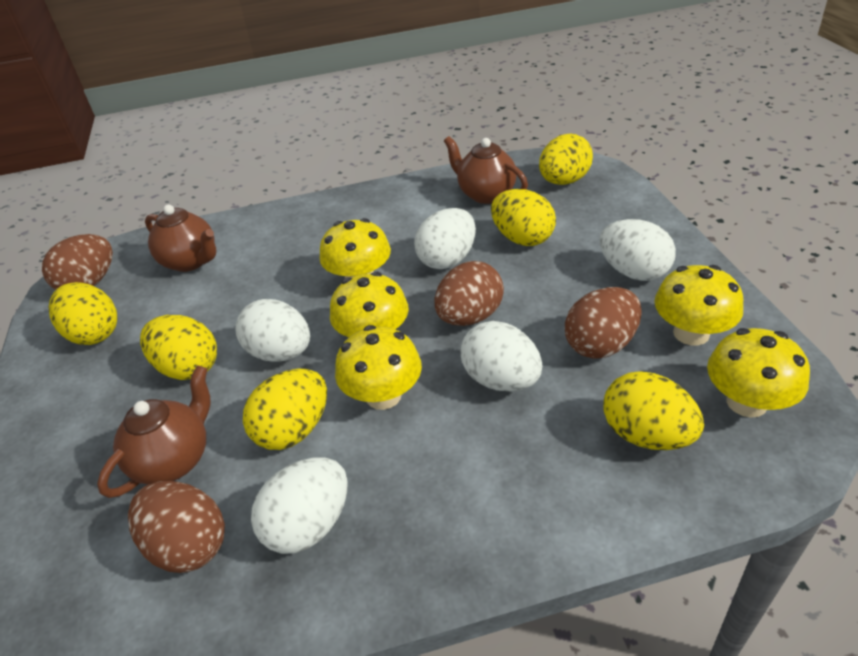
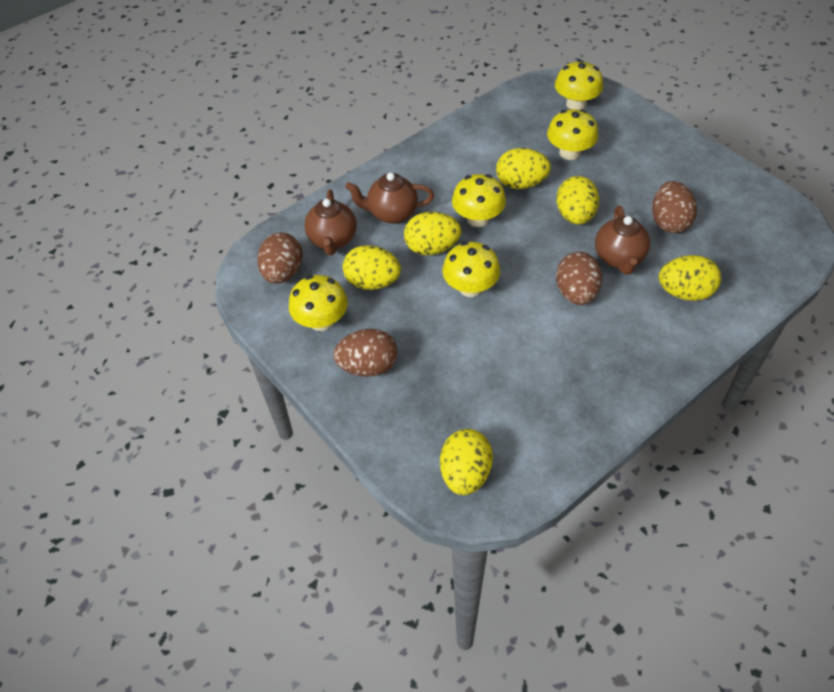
white egg: 5 -> 0

